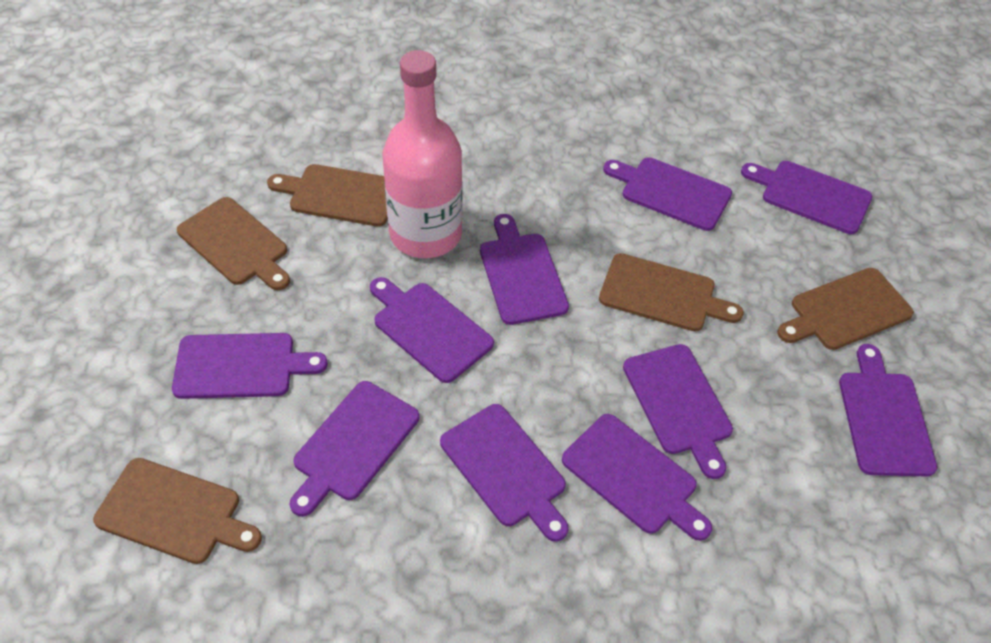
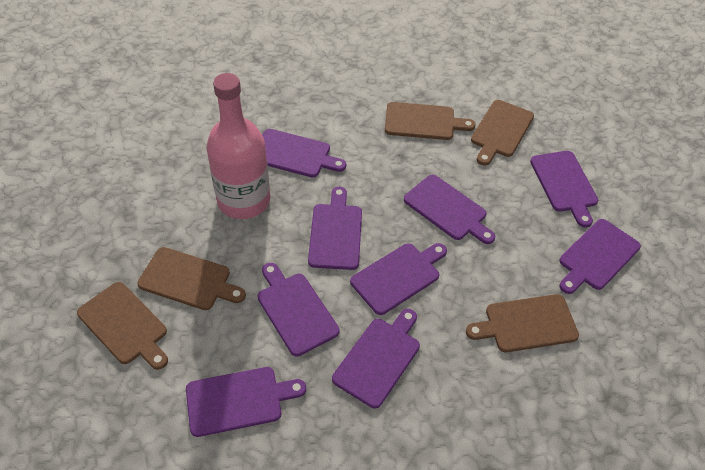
purple cutting board: 10 -> 9

